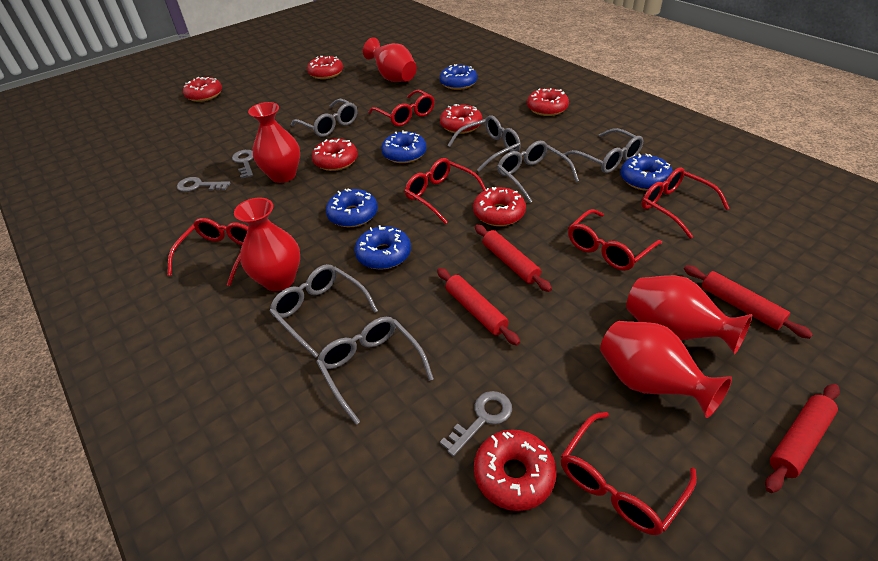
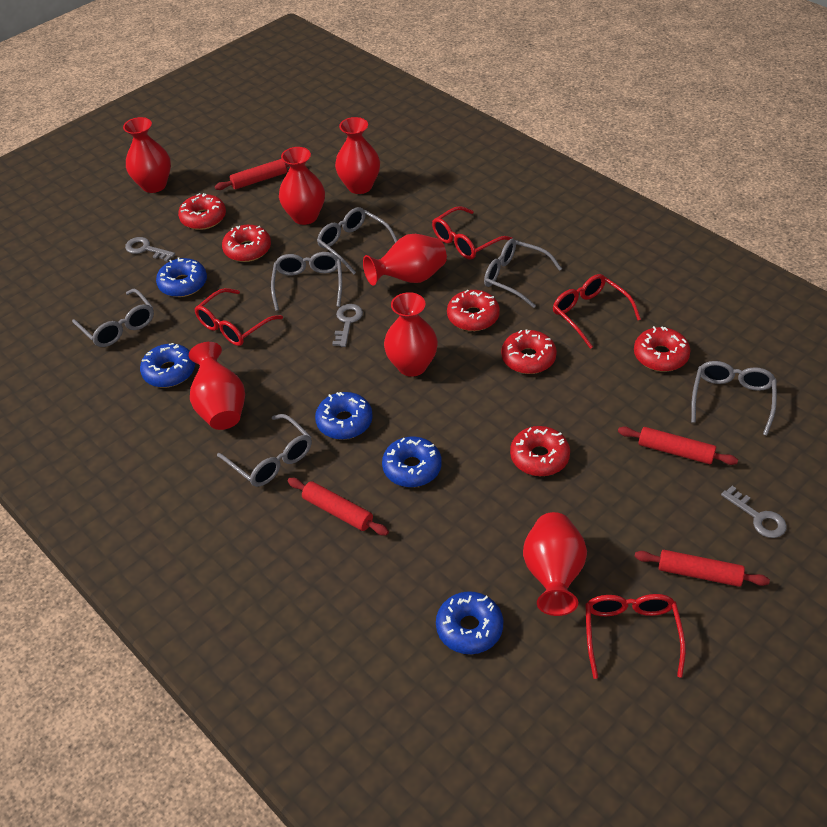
red donut: 7 -> 6
red glasses: 6 -> 4
red vase: 5 -> 7

